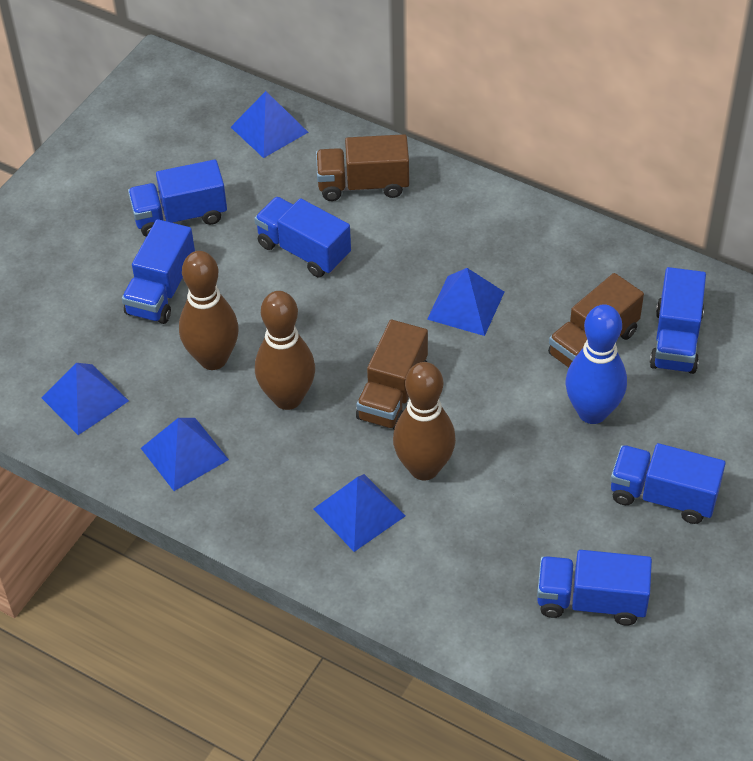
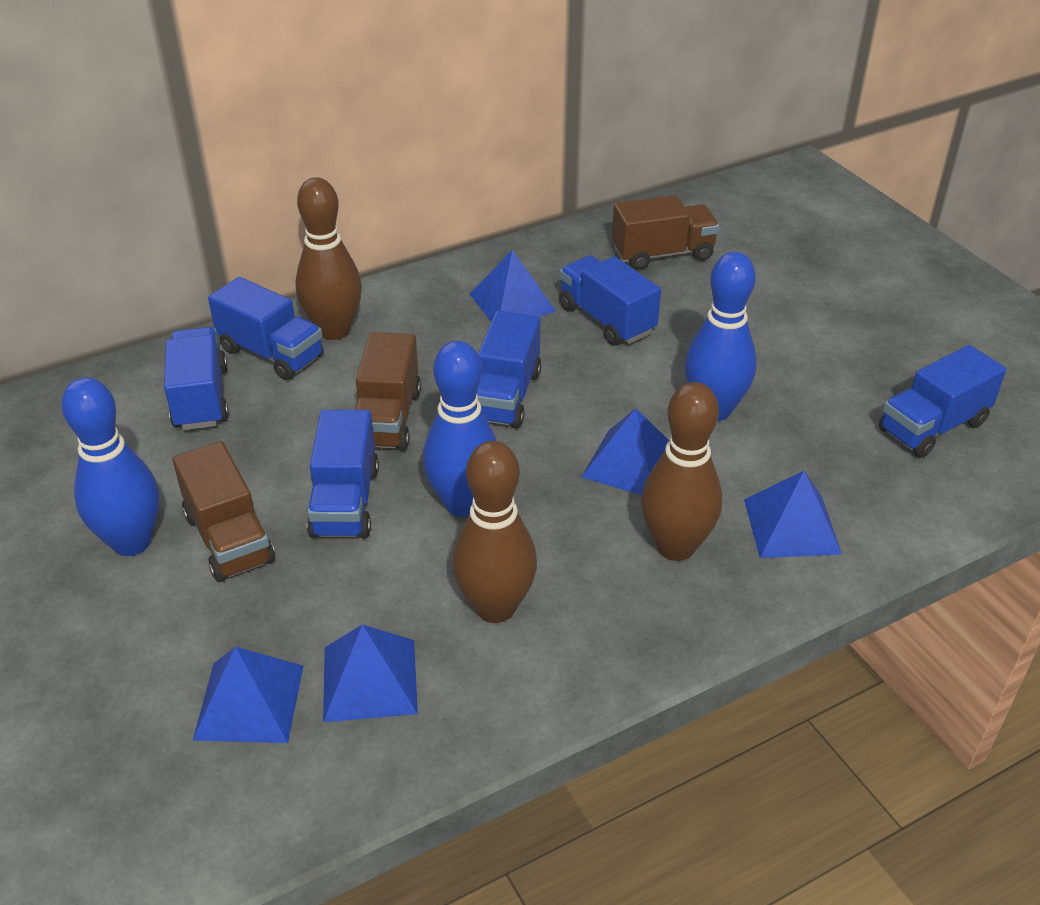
blue bowling pin: 1 -> 3

